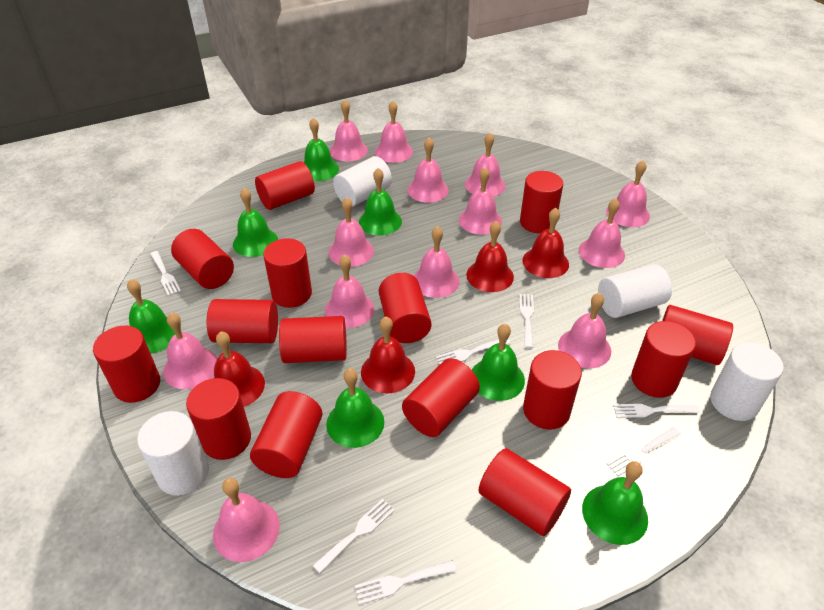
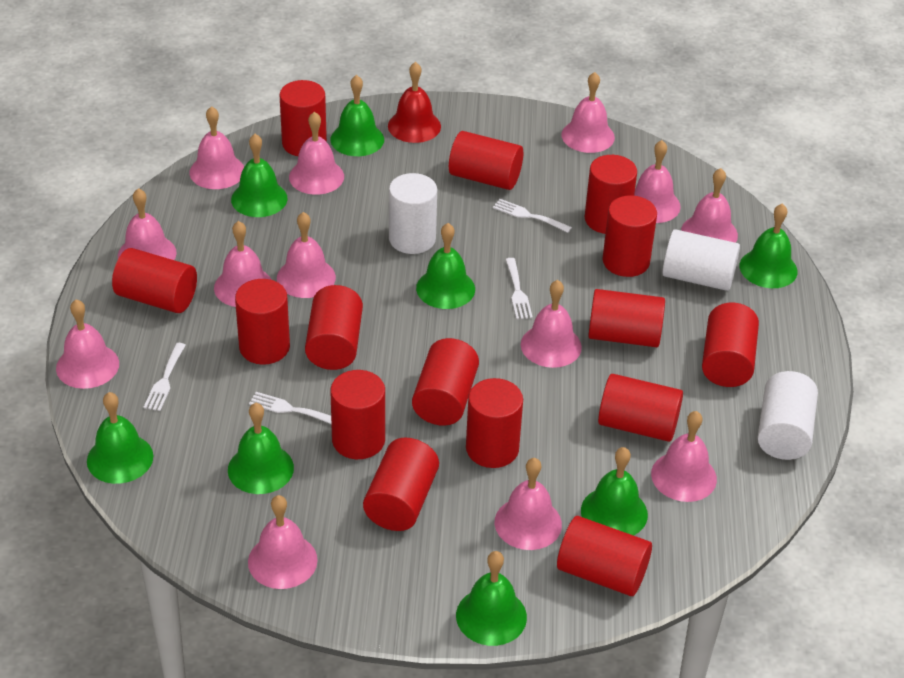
green bell: 7 -> 8
red bell: 4 -> 1
white cylinder: 4 -> 3
white fork: 7 -> 4

